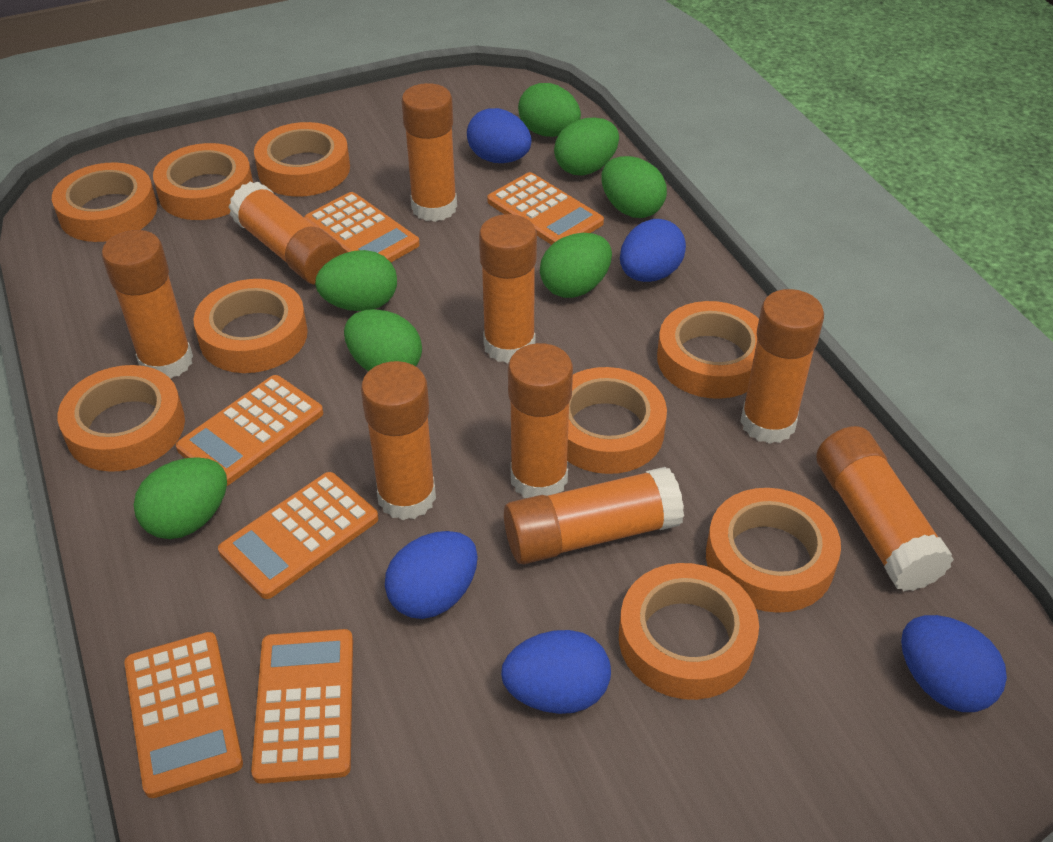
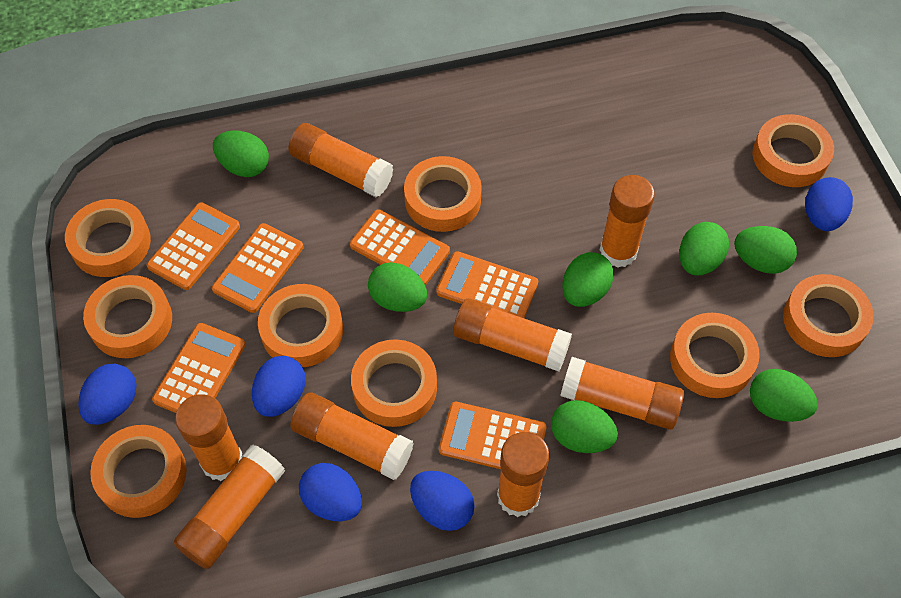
orange glue stick: 9 -> 8

